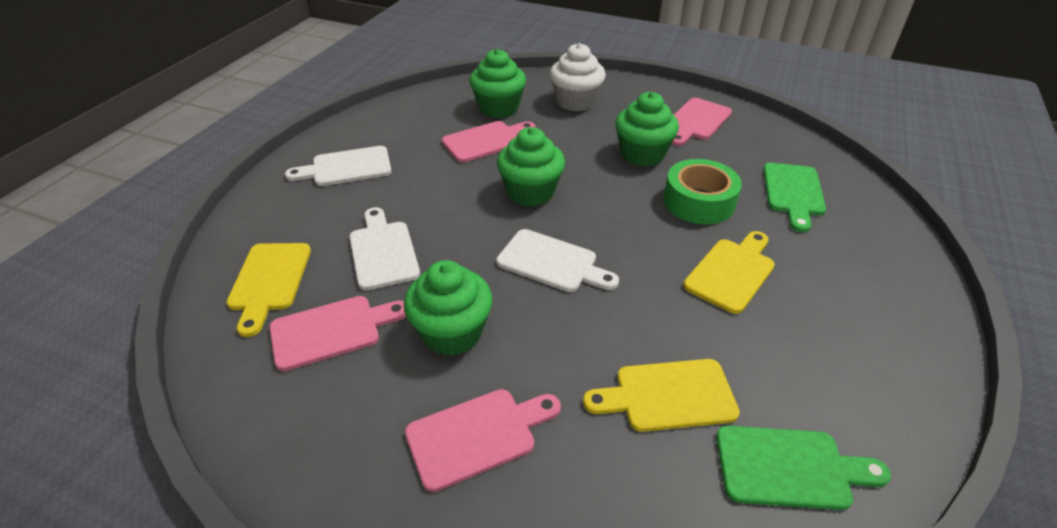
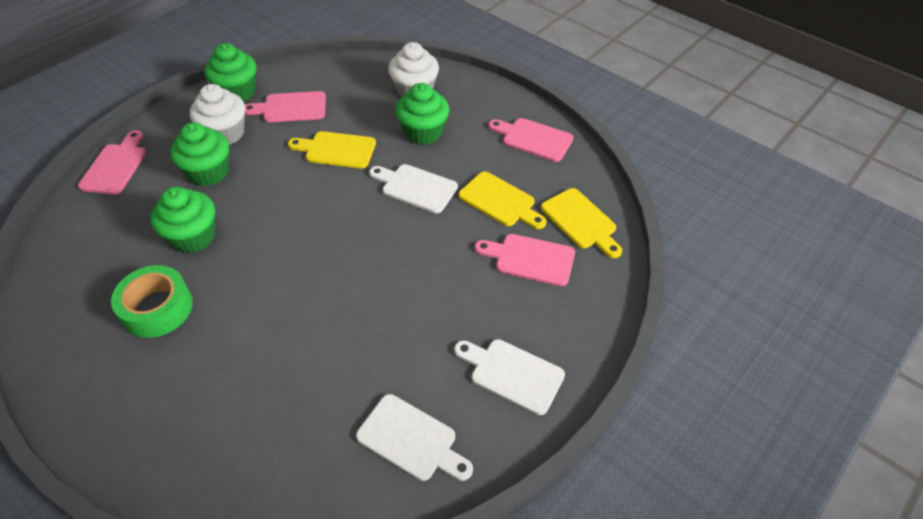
green cutting board: 2 -> 0
white cupcake: 1 -> 2

